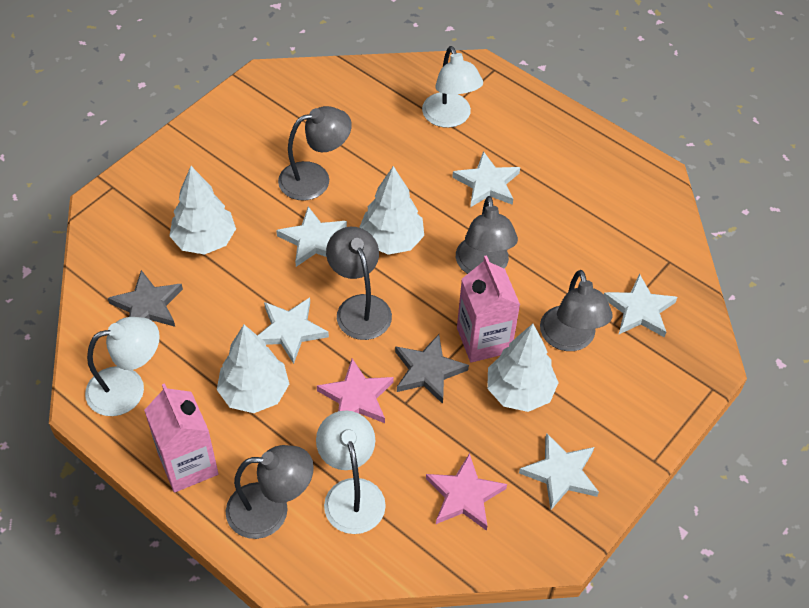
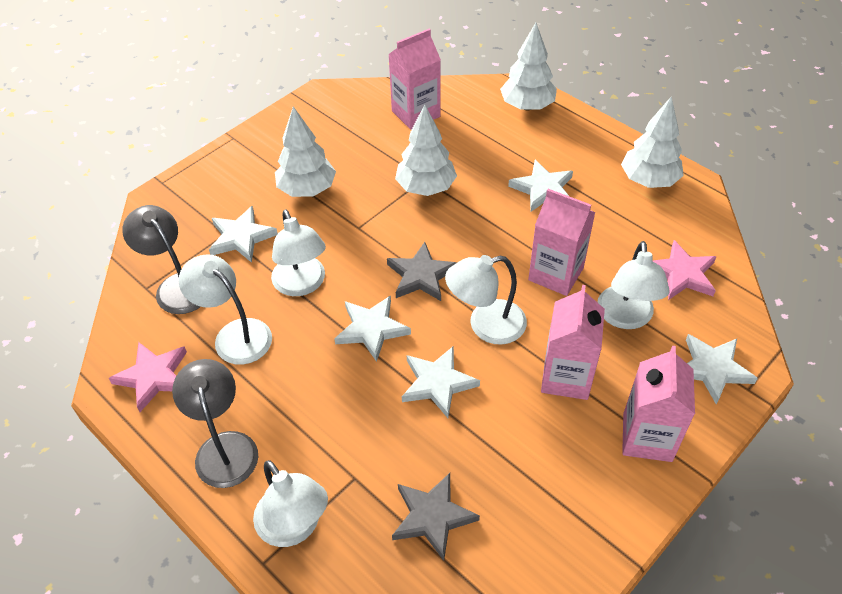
grey lamp: 5 -> 2
pink carton: 2 -> 4
white lamp: 3 -> 5

